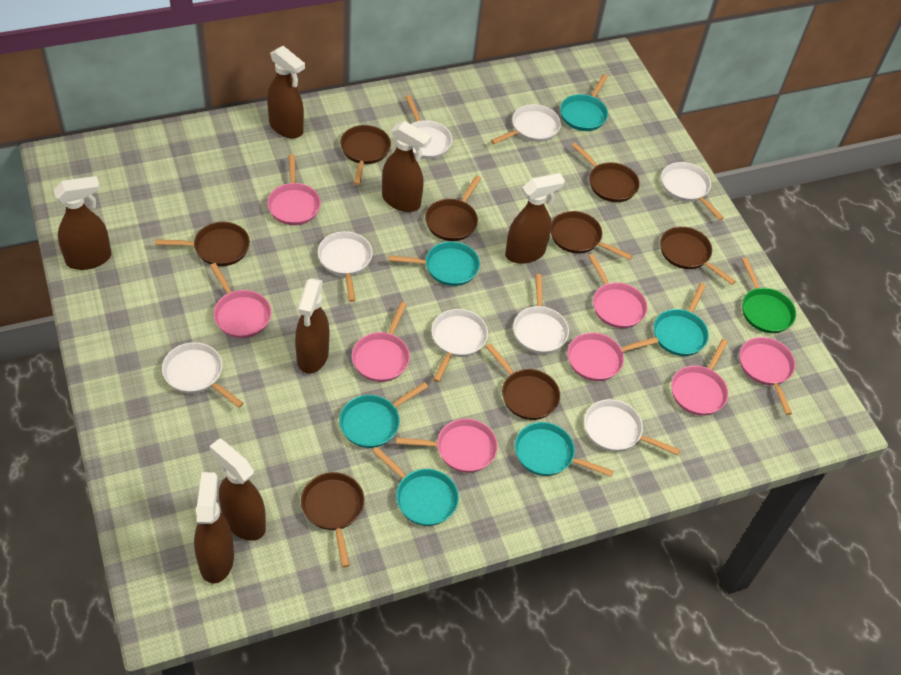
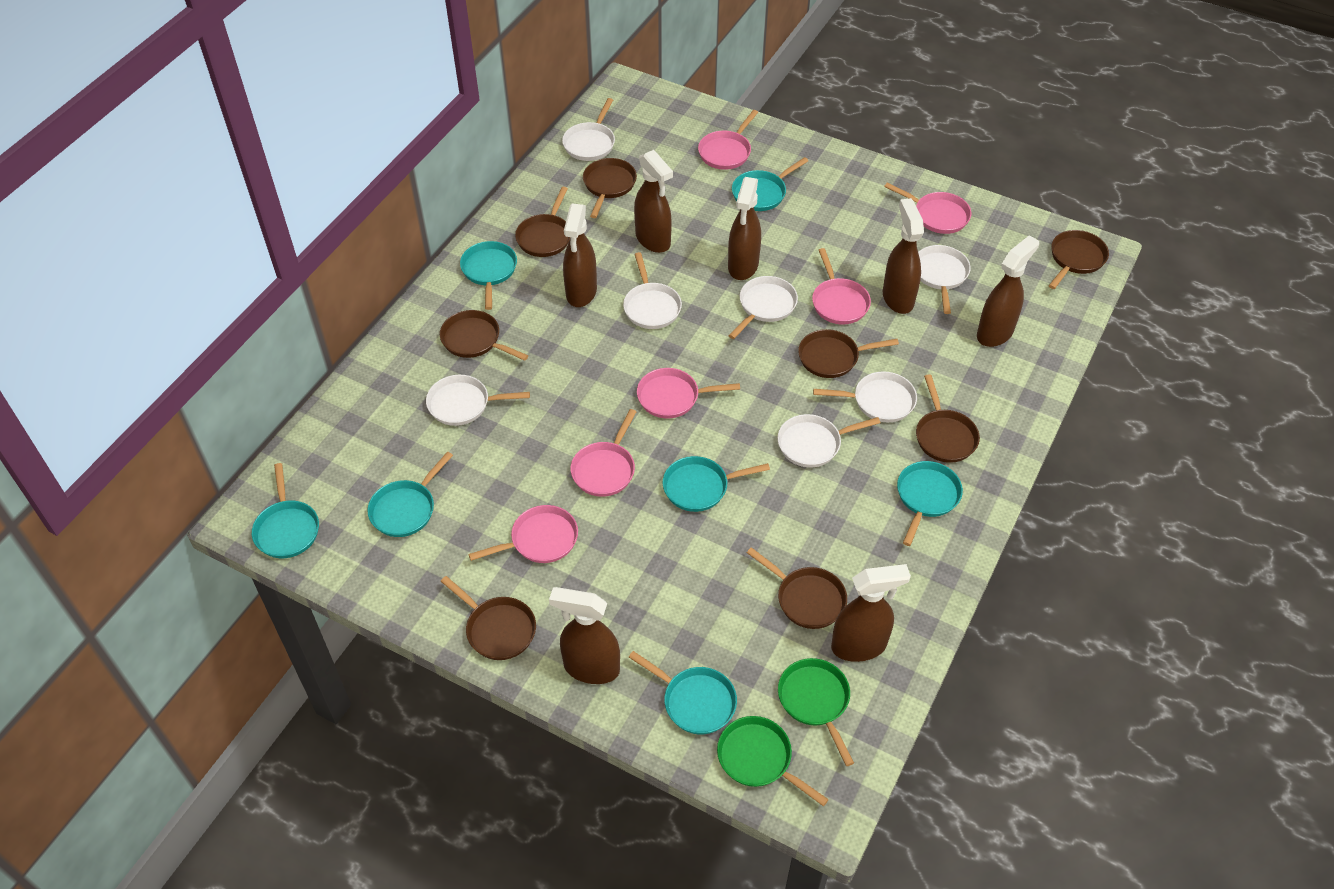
green pan: 1 -> 2
pink pan: 8 -> 6
turquoise pan: 6 -> 7
white pan: 8 -> 7

